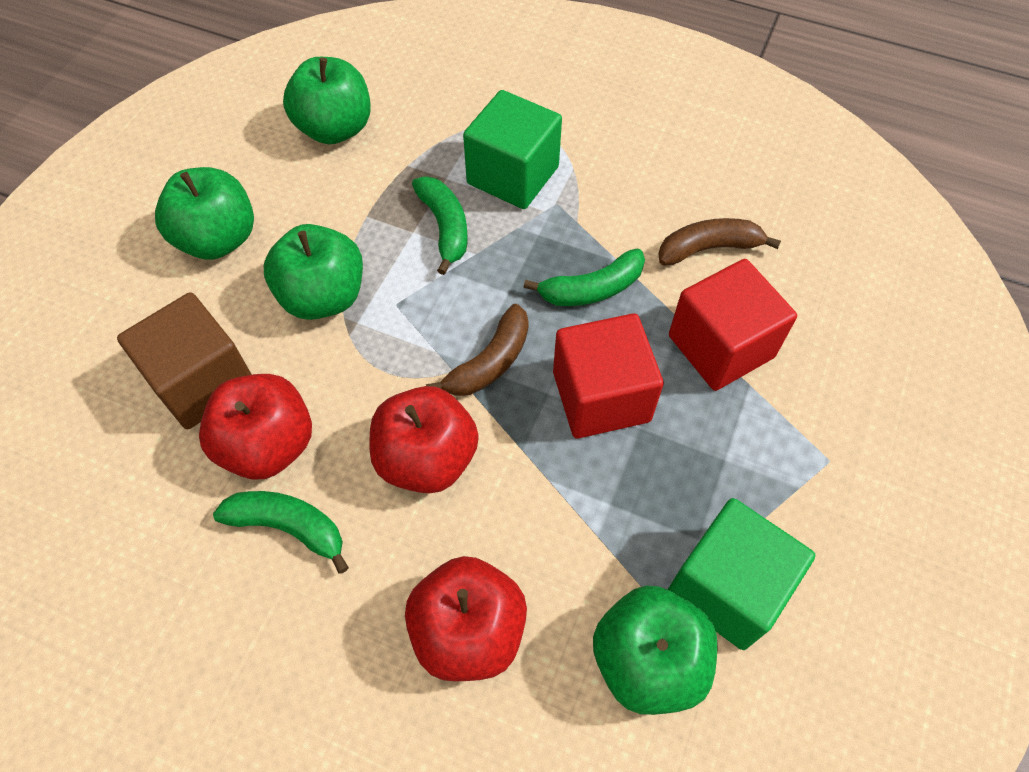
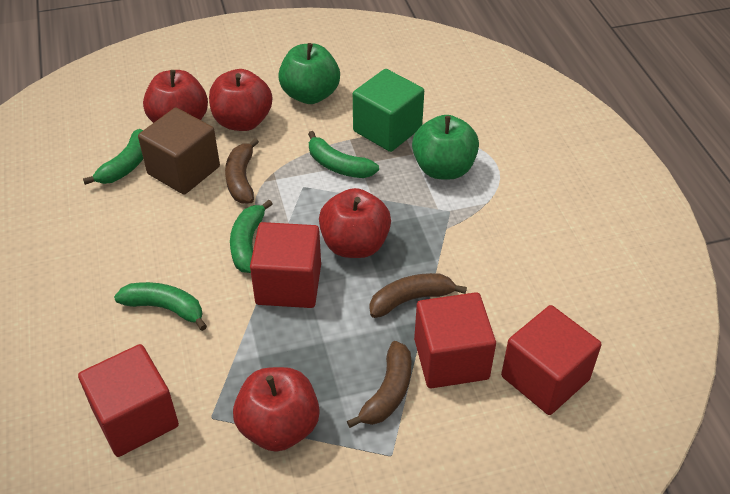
brown banana: 2 -> 3
green apple: 4 -> 2
green banana: 3 -> 4
green cube: 2 -> 1
red apple: 3 -> 4
red cube: 2 -> 4

